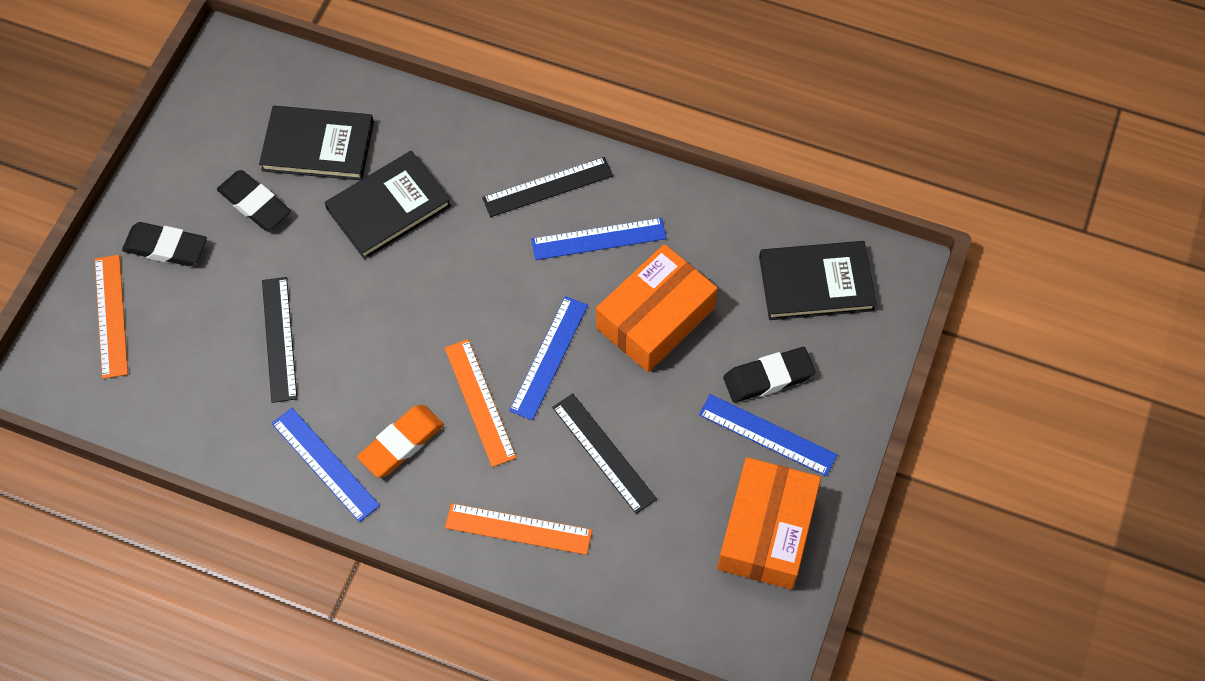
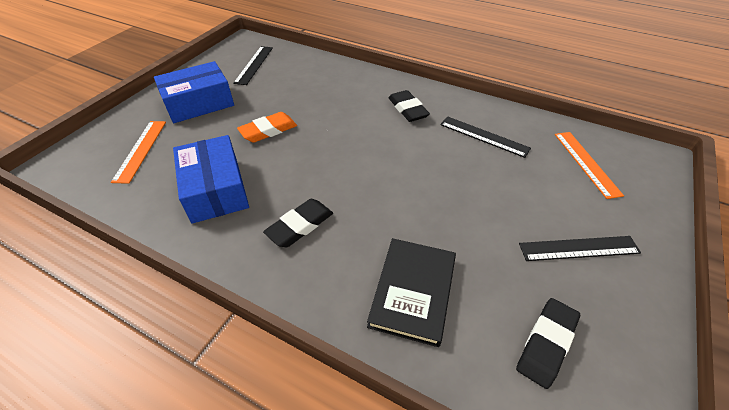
black book: 3 -> 1
blue box: 0 -> 2
blue ruler: 4 -> 0
orange box: 2 -> 0
orange ruler: 3 -> 2

